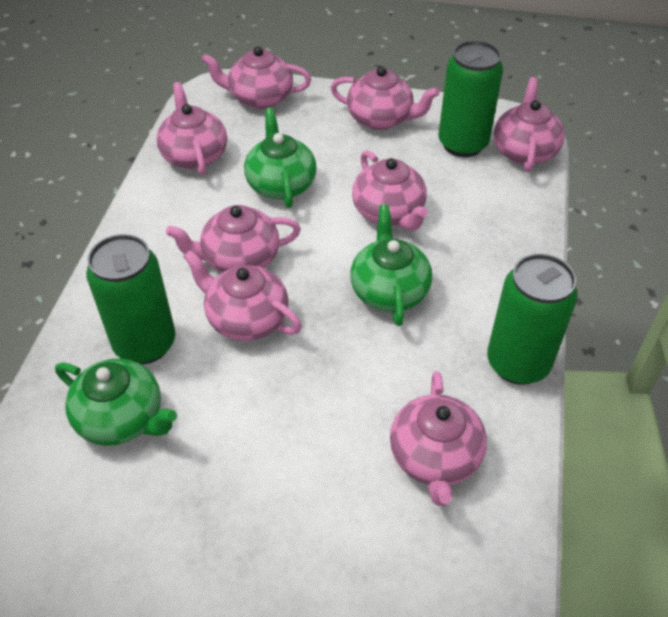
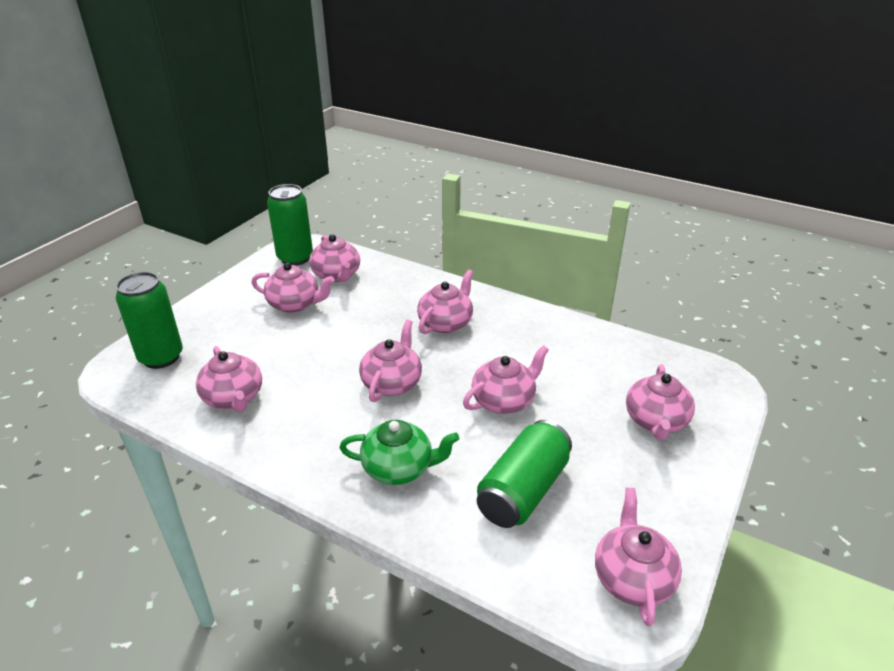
green teapot: 3 -> 1

